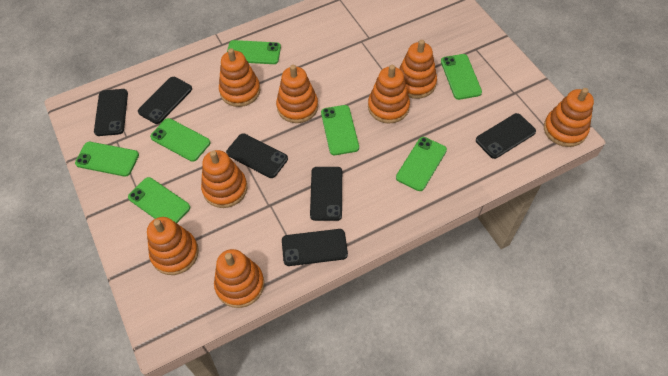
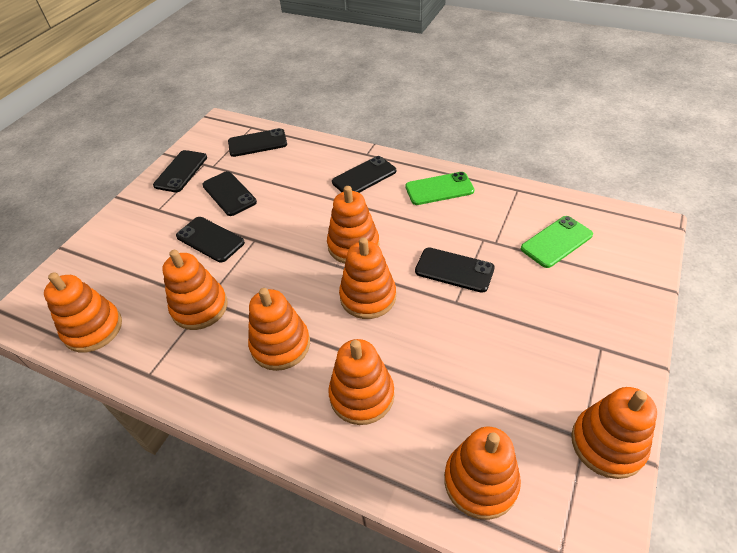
green phone: 7 -> 2

